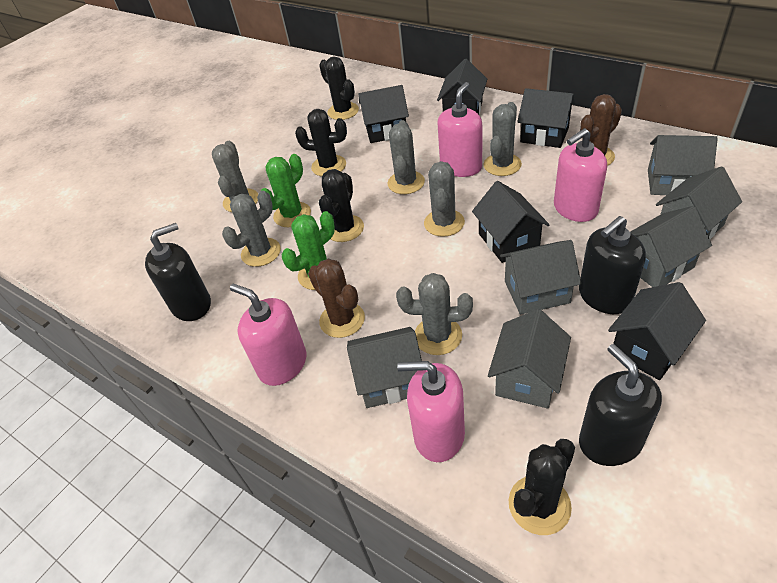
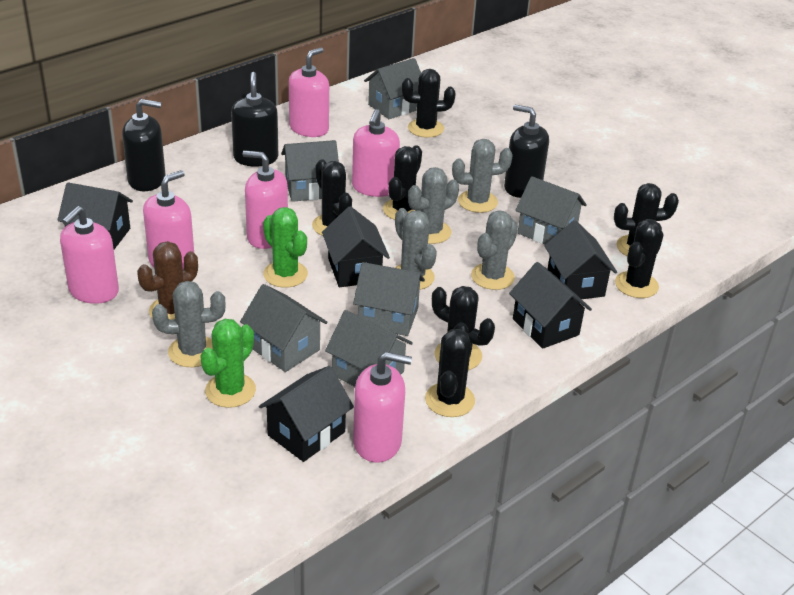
black cactus: 4 -> 7
brown cactus: 2 -> 1
grey cactus: 6 -> 5
pink soap dispenser: 4 -> 6

